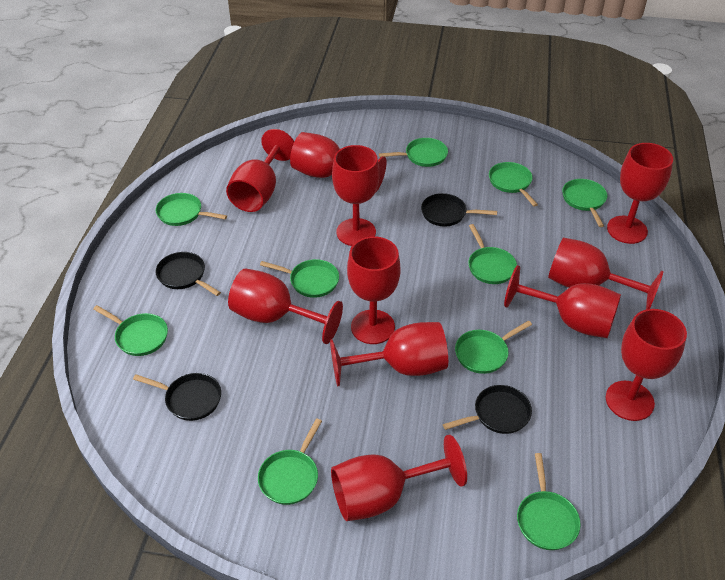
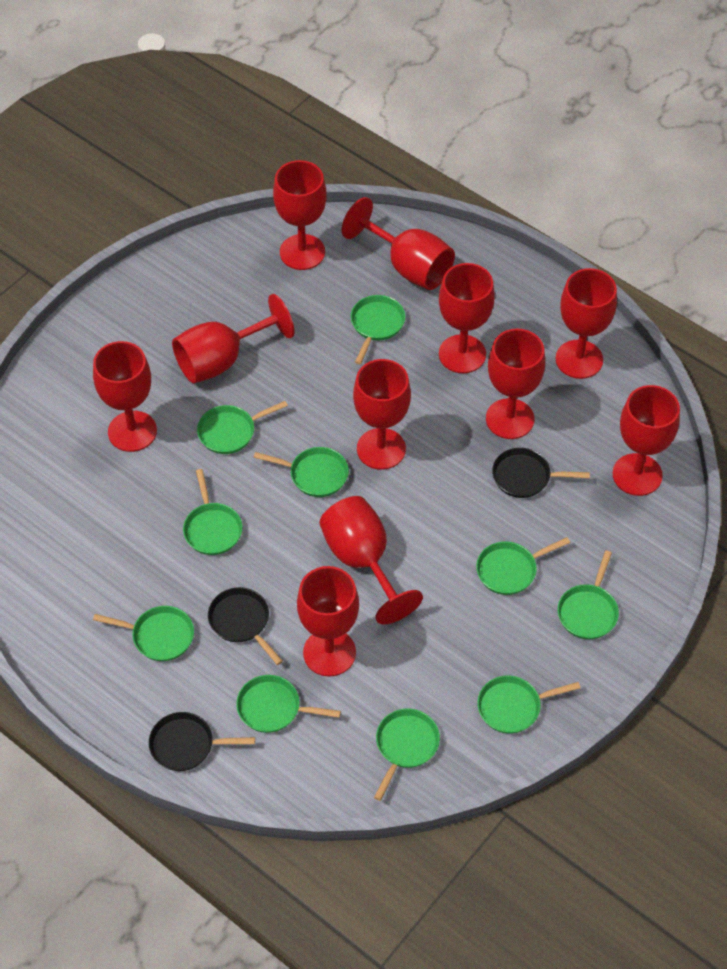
black pan: 4 -> 3

